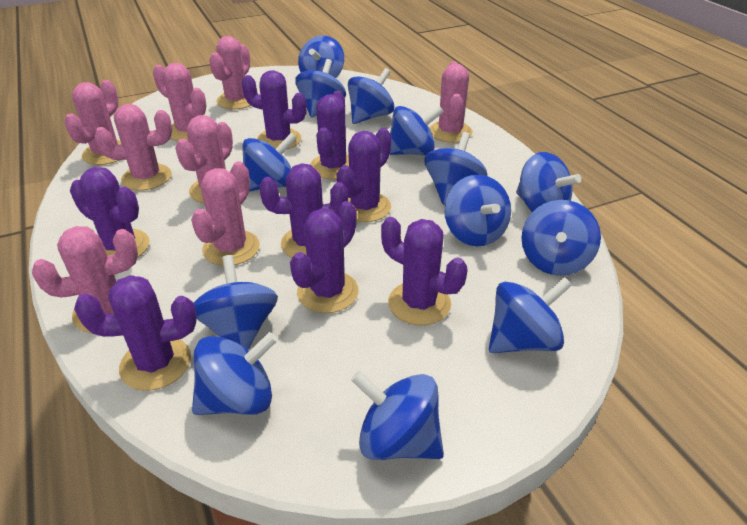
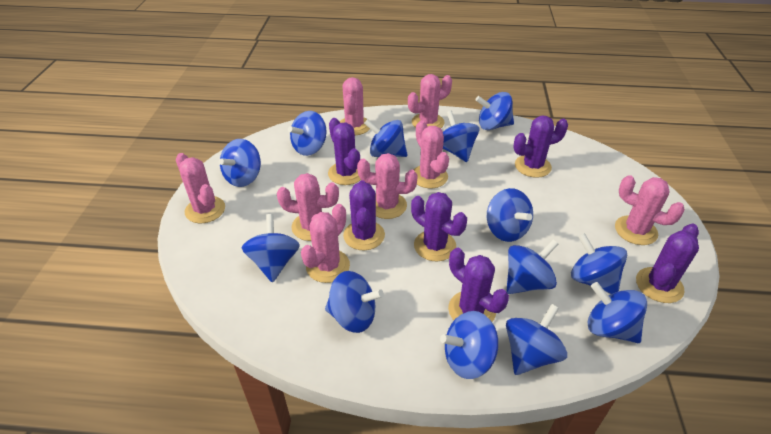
purple cactus: 8 -> 6

